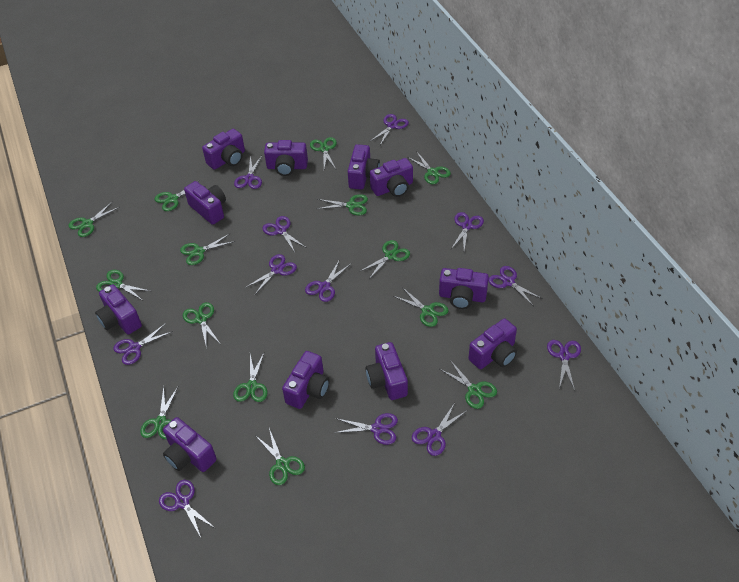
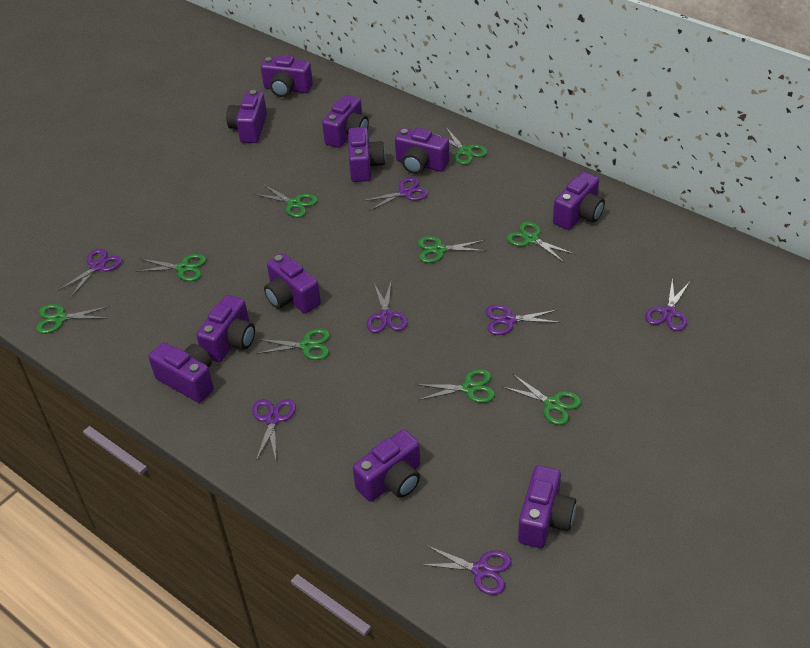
green scissors: 14 -> 9
purple scissors: 12 -> 7

